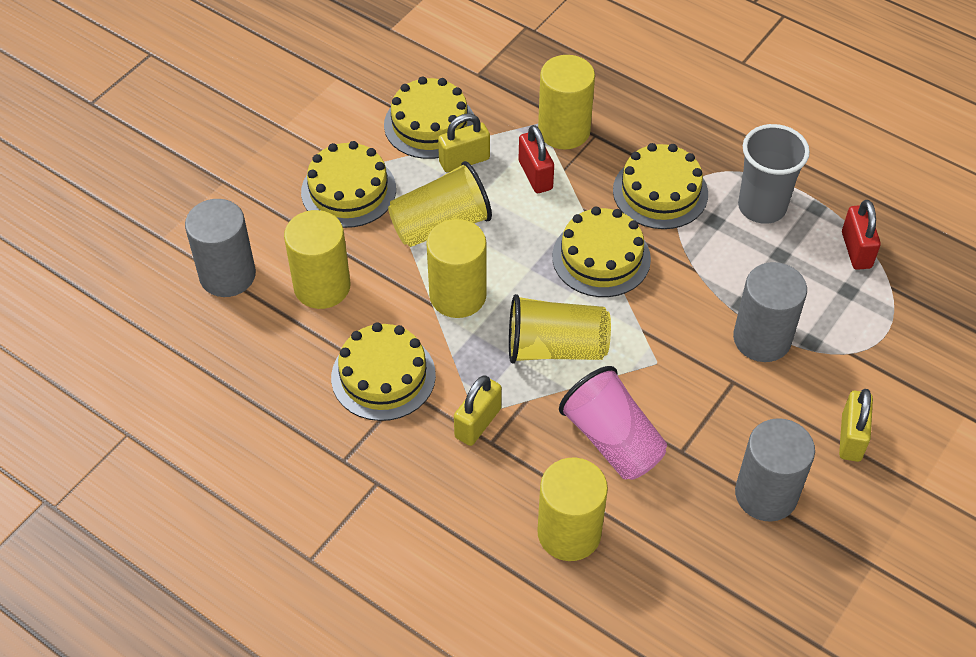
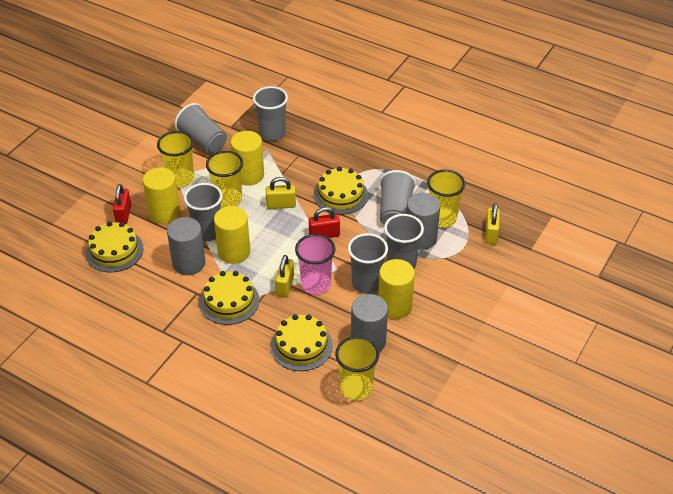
grey cup: 1 -> 6
yellow cake: 5 -> 4
yellow cup: 2 -> 4

